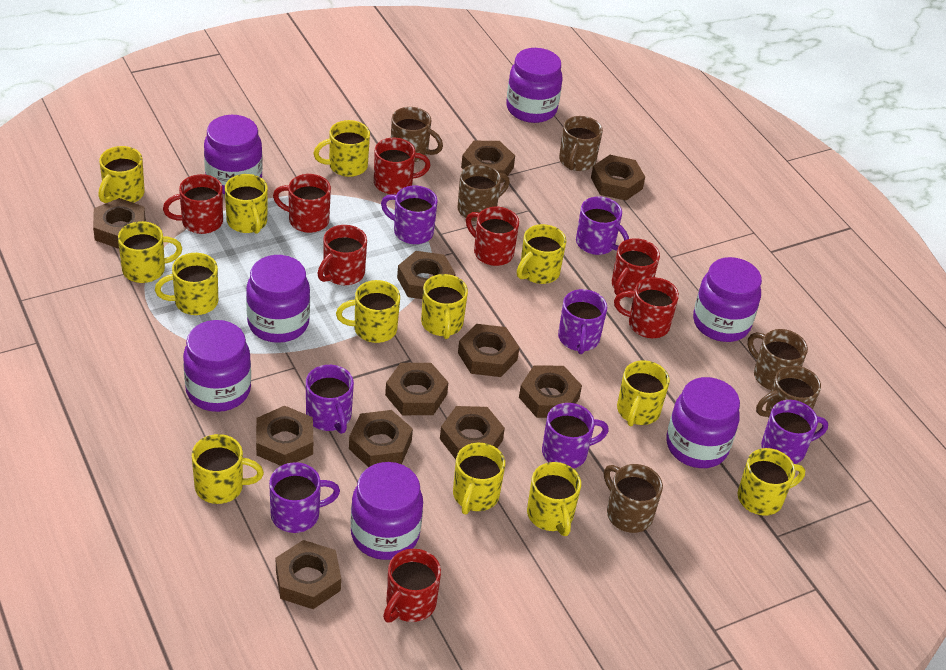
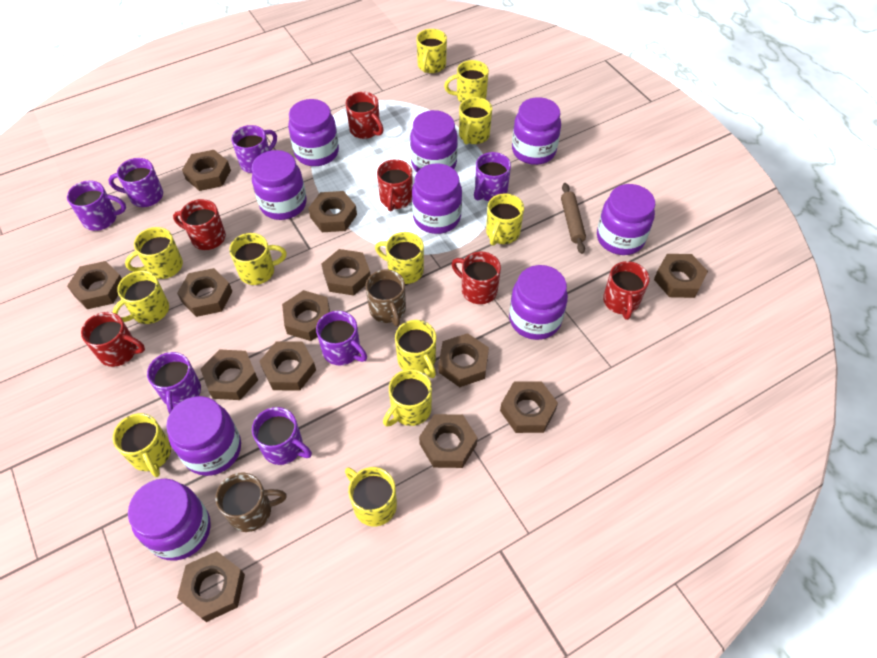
brown mug: 6 -> 2
brown nut: 11 -> 13
brown rolling pin: 0 -> 1
purple jar: 7 -> 9
red mug: 8 -> 6
yellow mug: 13 -> 12

